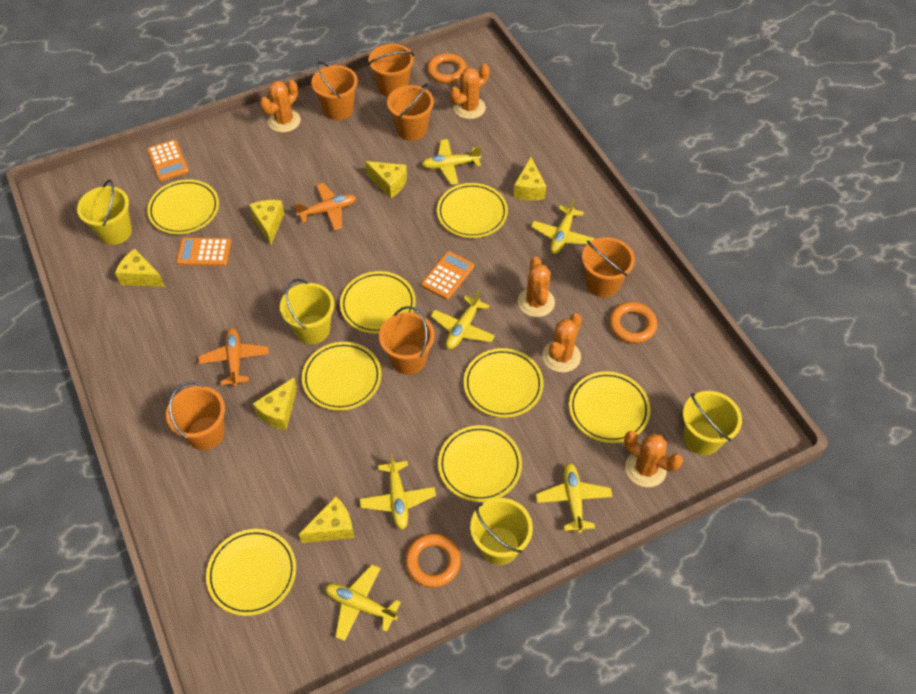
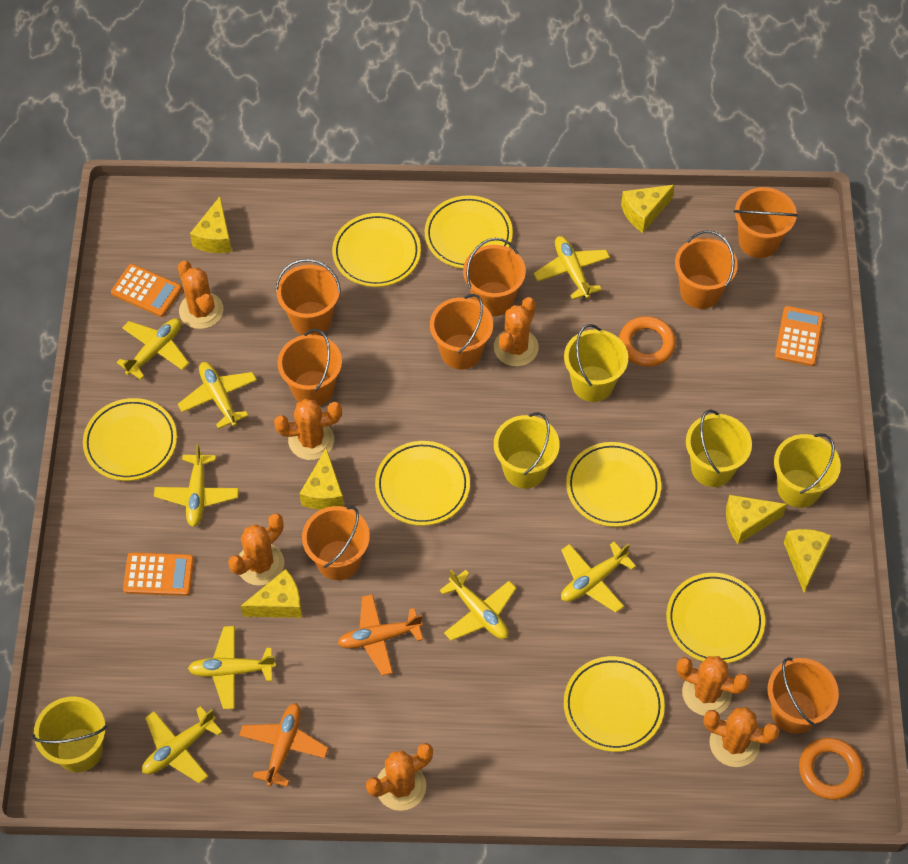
orange bucket: 6 -> 8
orange cactus: 5 -> 7
orange ring: 3 -> 2
yellow bucket: 4 -> 5
yellow plane: 6 -> 8
yellow plate: 8 -> 7

